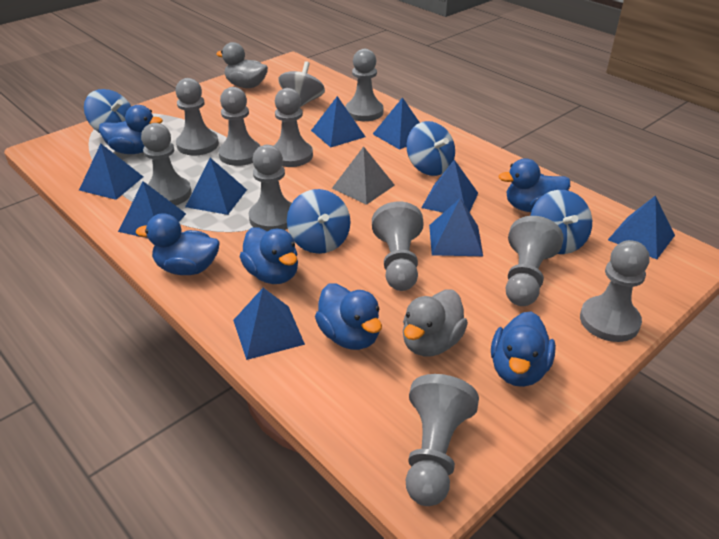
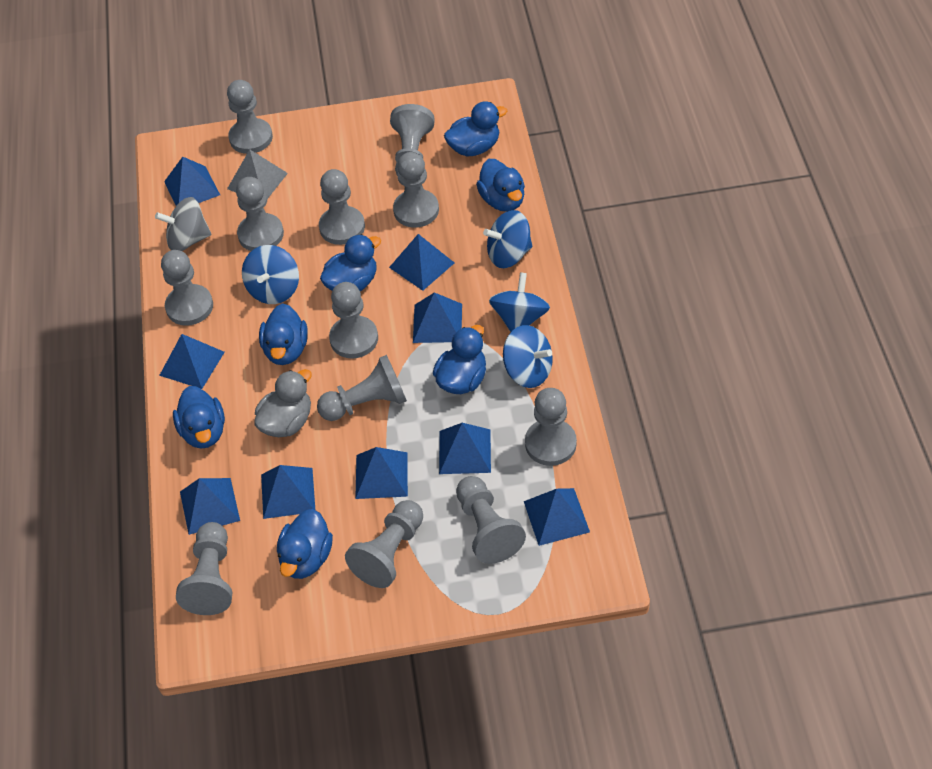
blue duck: 6 -> 7
grey duck: 2 -> 1
grey pawn: 10 -> 12

